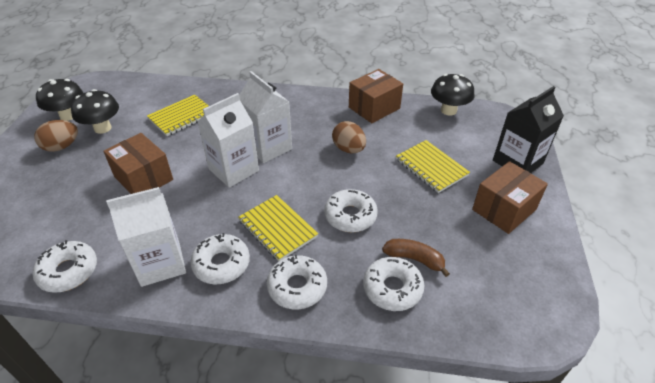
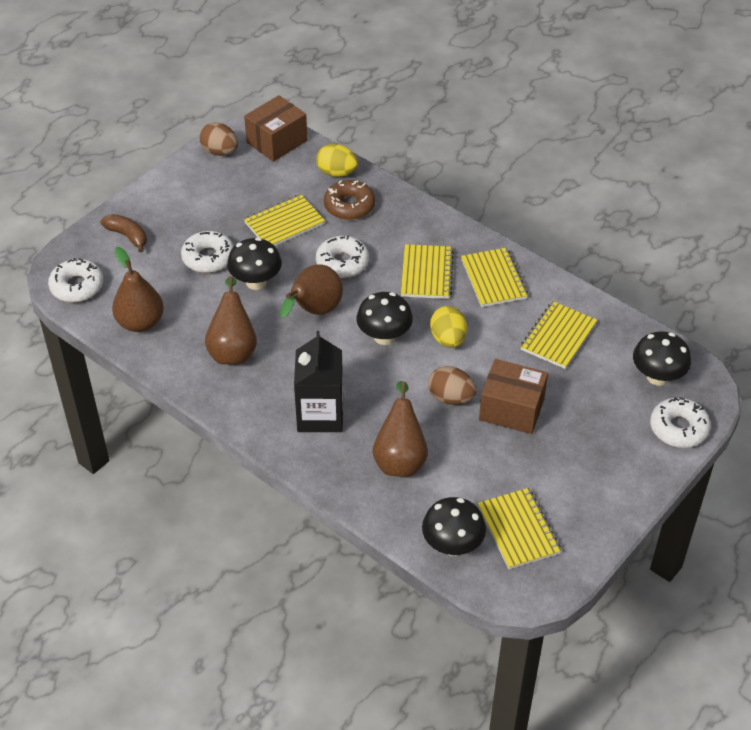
black mushroom: 3 -> 4
brown box: 3 -> 2
brown donut: 0 -> 1
brown pear: 0 -> 4
white carton: 3 -> 0
white donut: 5 -> 4
yellow egg: 0 -> 2
yellow notebook: 3 -> 5

